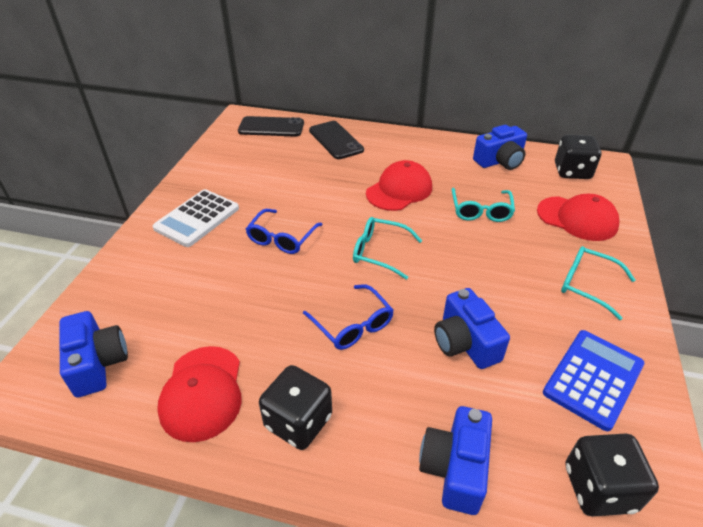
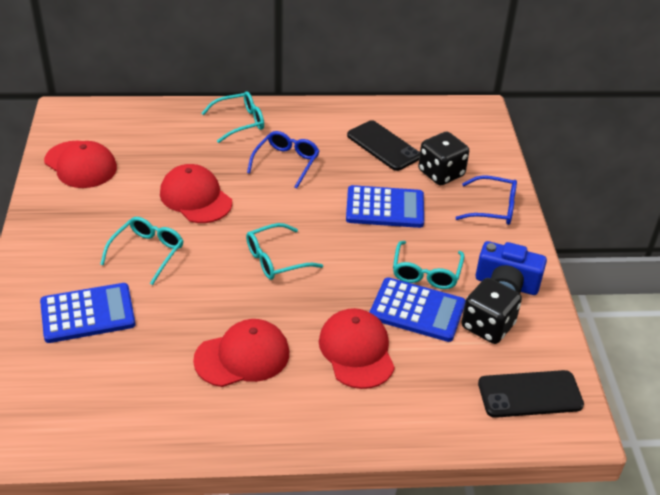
black dice: 3 -> 2
blue calculator: 1 -> 3
blue camera: 4 -> 1
red cap: 3 -> 4
turquoise glasses: 3 -> 4
white calculator: 1 -> 0

